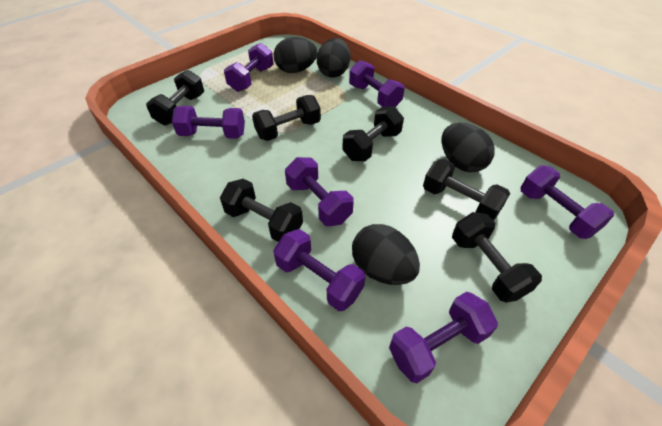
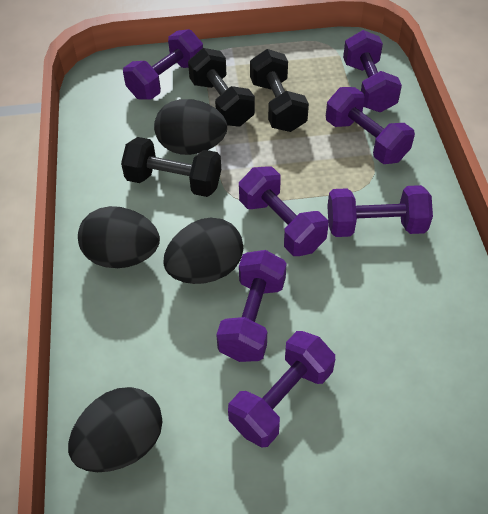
black dumbbell: 6 -> 3

